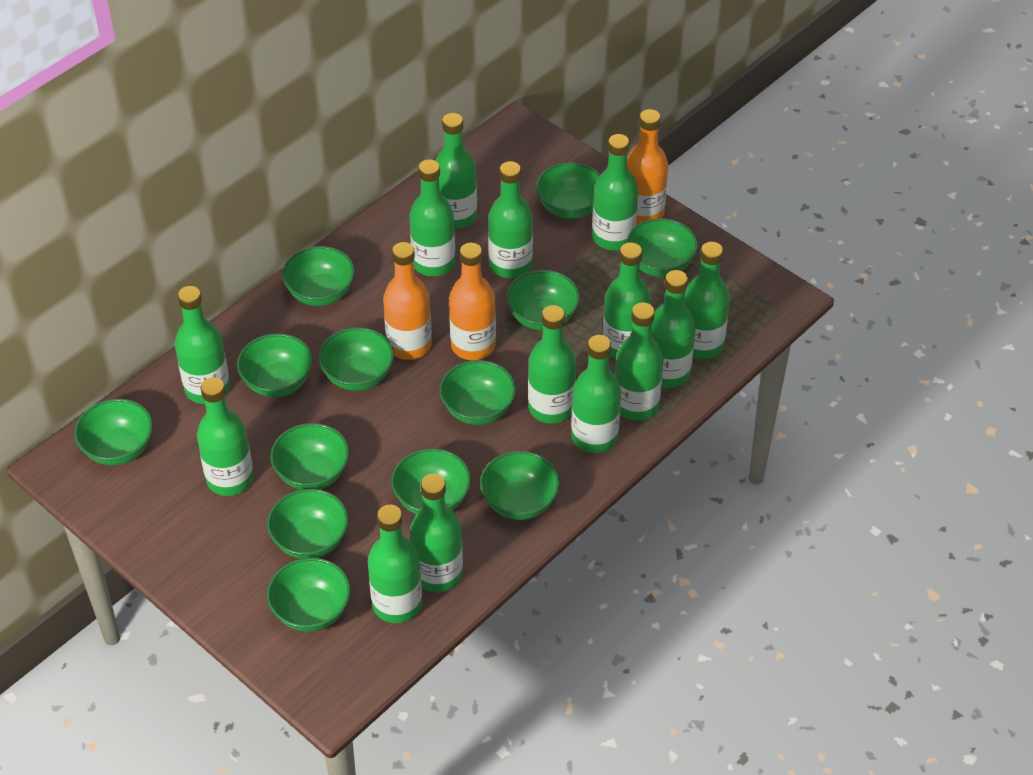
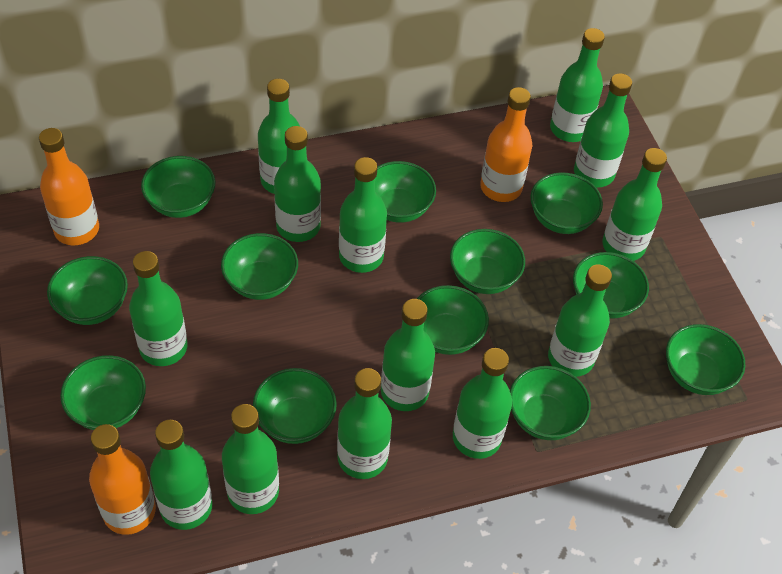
green bottle: 14 -> 13
green bowl: 13 -> 12

